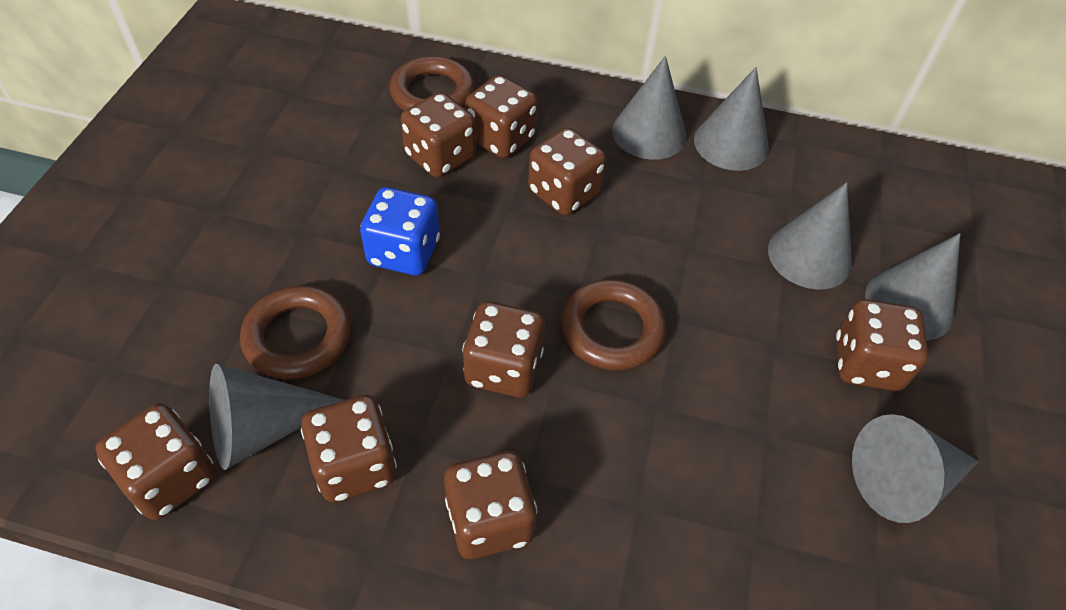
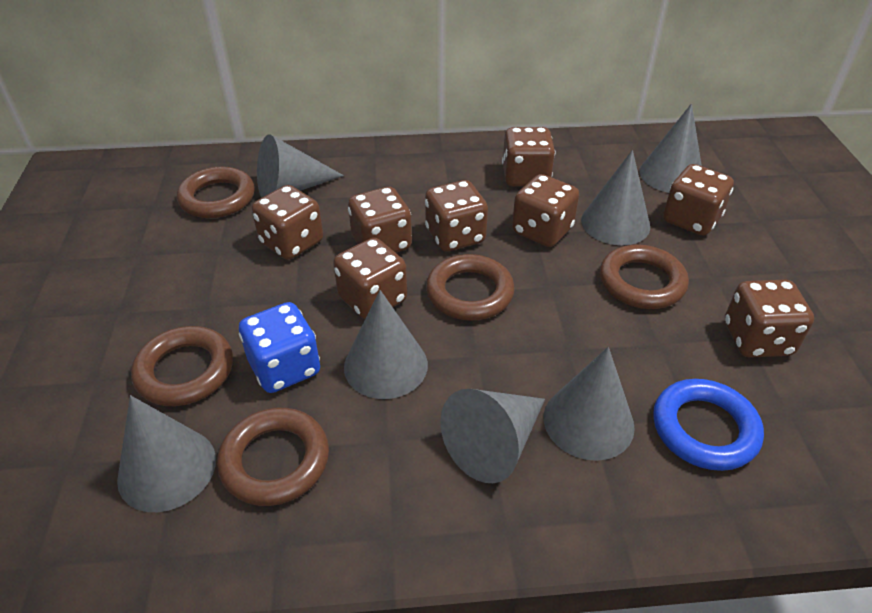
blue ring: 0 -> 1
brown ring: 3 -> 5
grey cone: 6 -> 7

